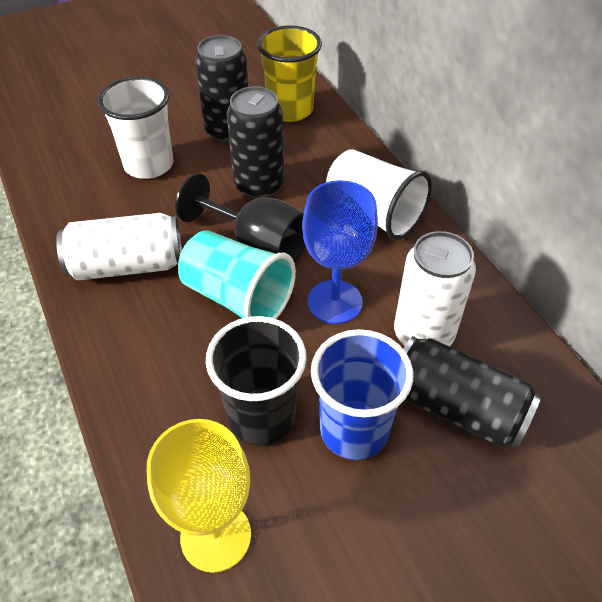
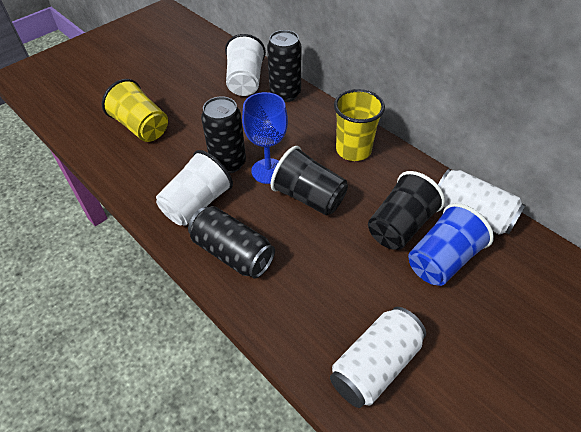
black cup: 1 -> 2
black goblet: 1 -> 0
turquoise cup: 1 -> 0
yellow cup: 1 -> 2
yellow goblet: 1 -> 0

